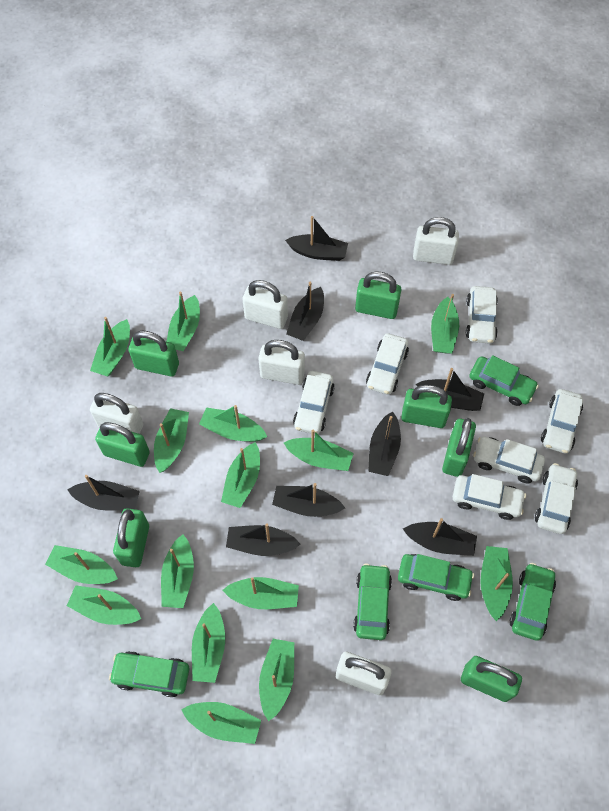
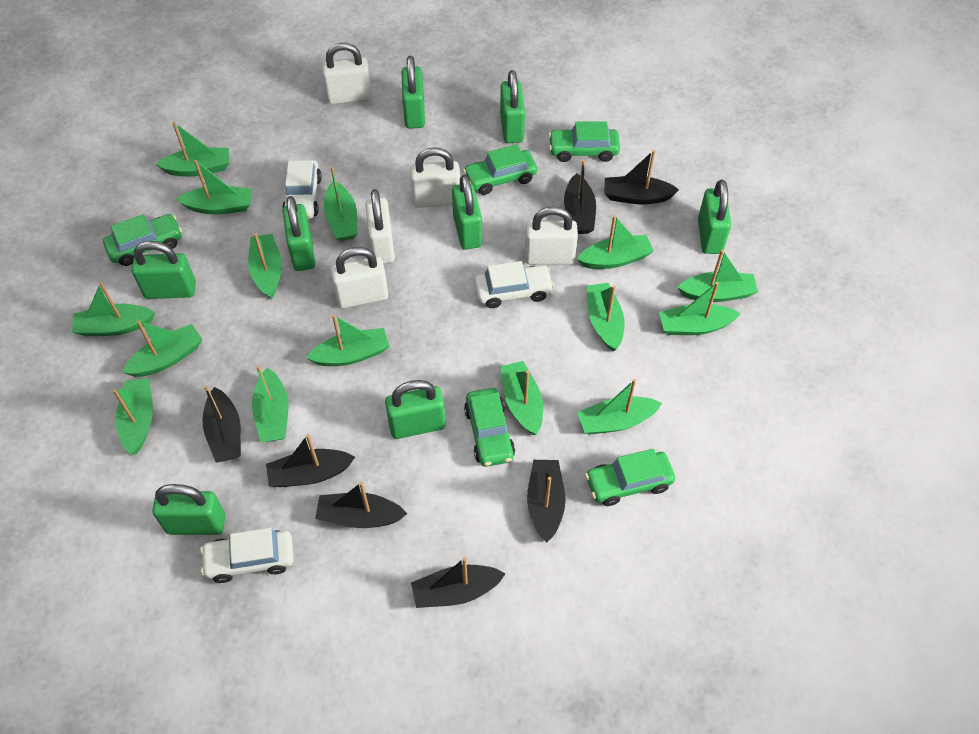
black boat: 8 -> 7
green padlock: 7 -> 8
white car: 7 -> 3

